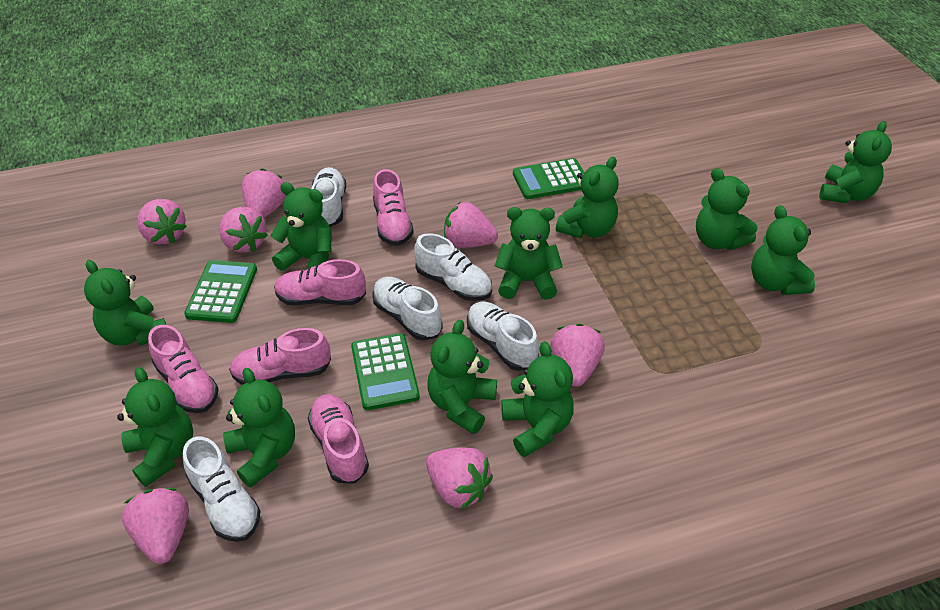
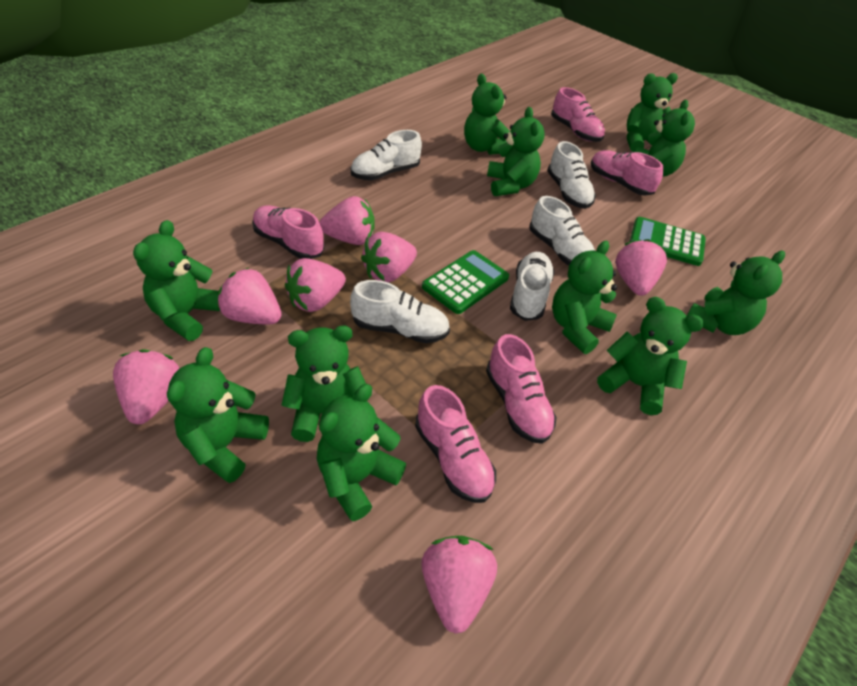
green calculator: 3 -> 2

